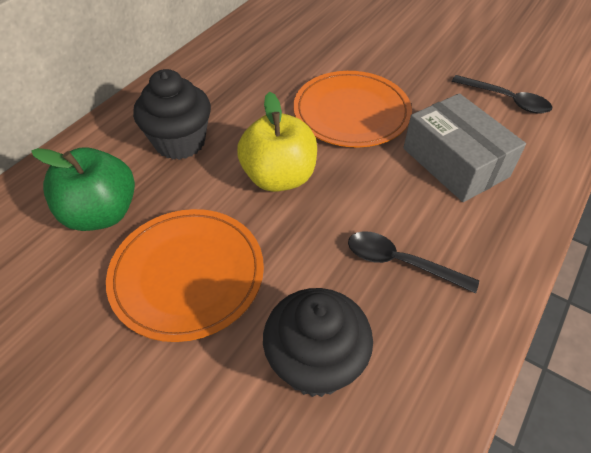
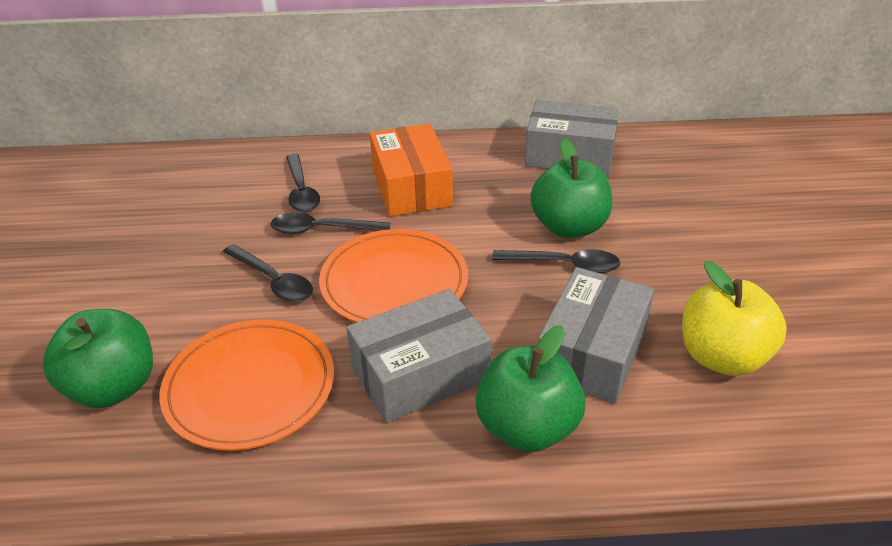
black cupcake: 2 -> 0
black spoon: 2 -> 4
green apple: 1 -> 3
grey box: 1 -> 3
orange box: 0 -> 1

